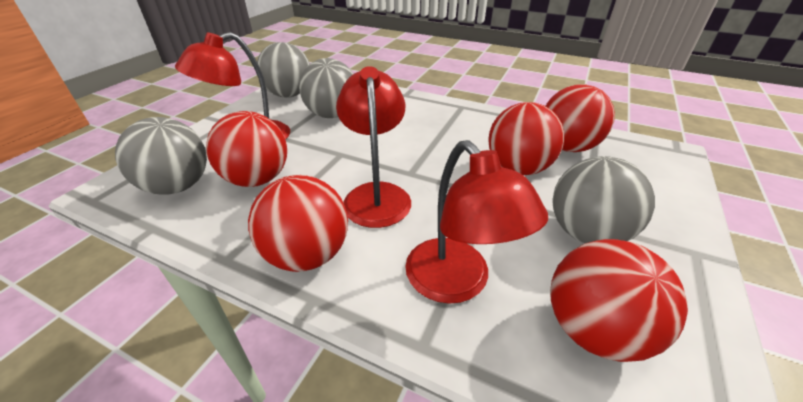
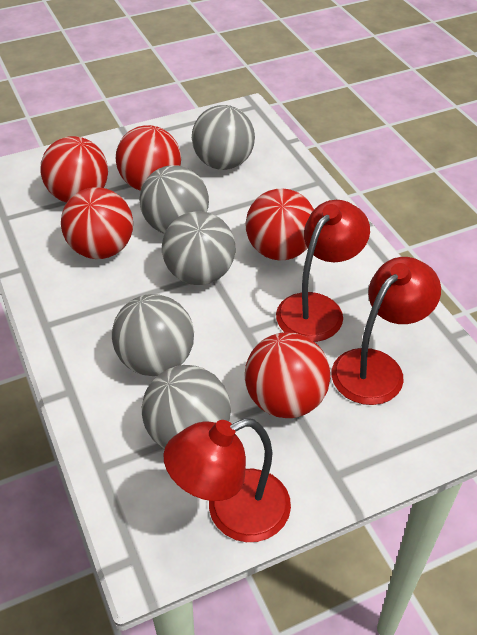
grey ball: 4 -> 5

